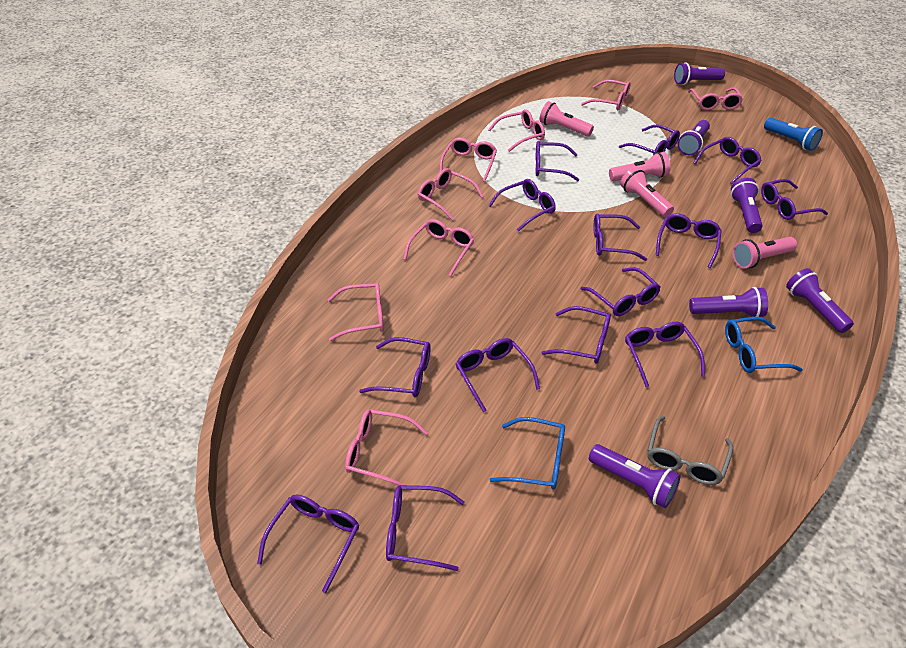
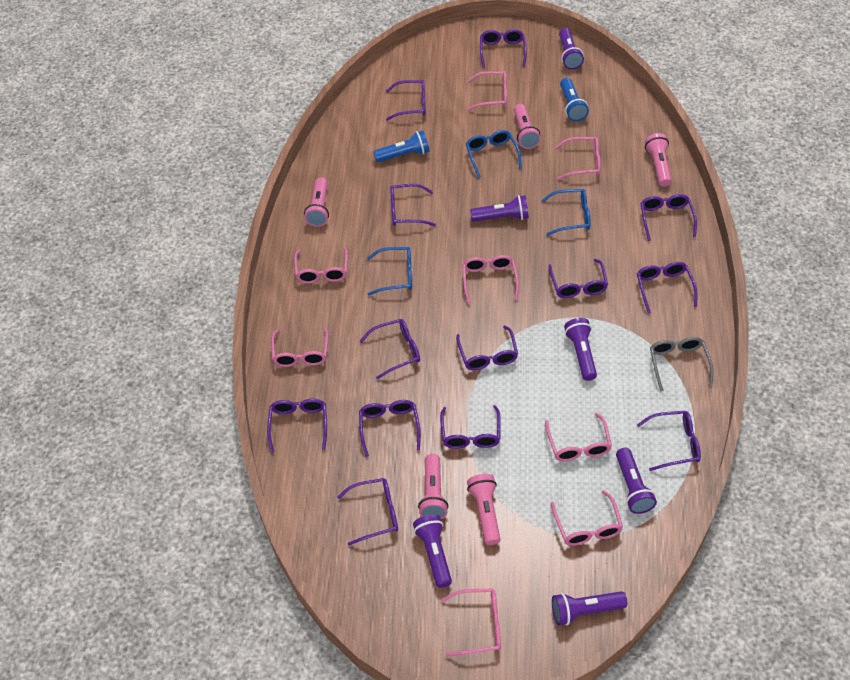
blue flashlight: 1 -> 2
blue glasses: 2 -> 3
pink flashlight: 4 -> 5
purple glasses: 14 -> 13

